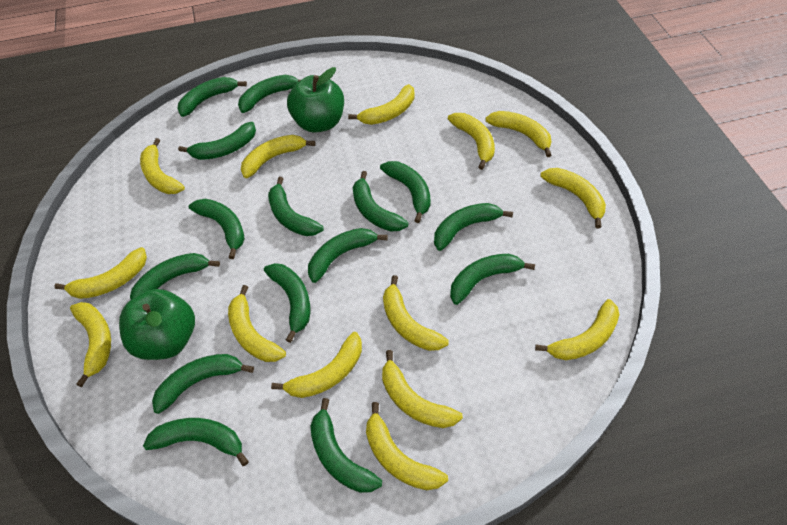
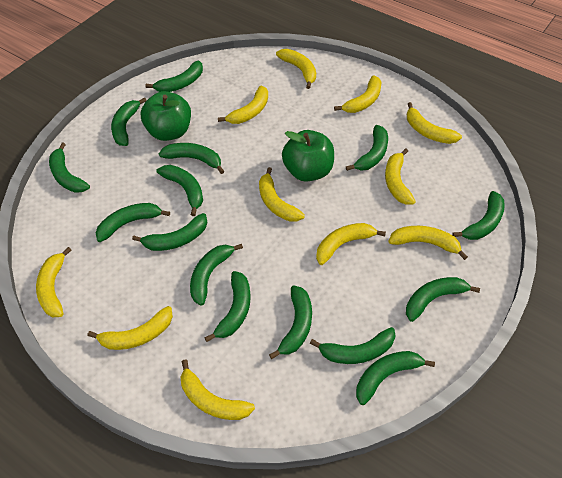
yellow banana: 14 -> 11

